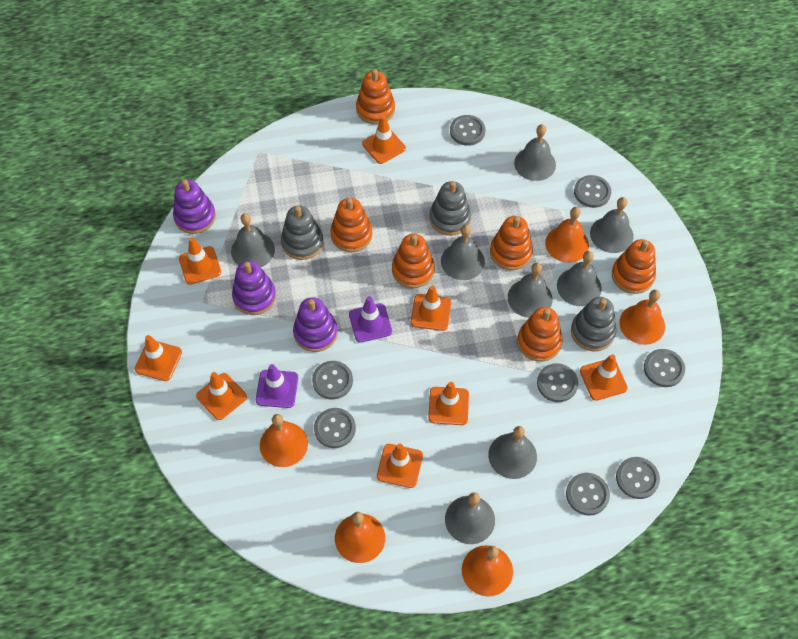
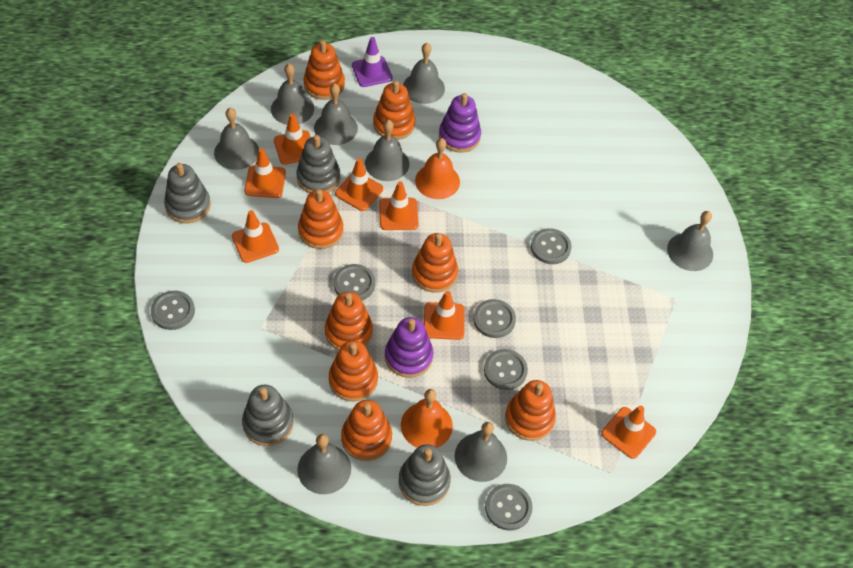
grey button: 8 -> 6
grey stacking toy: 3 -> 4
orange bell: 5 -> 2
orange stacking toy: 6 -> 8
orange traffic cone: 8 -> 7
purple stacking toy: 3 -> 2
purple traffic cone: 2 -> 1

